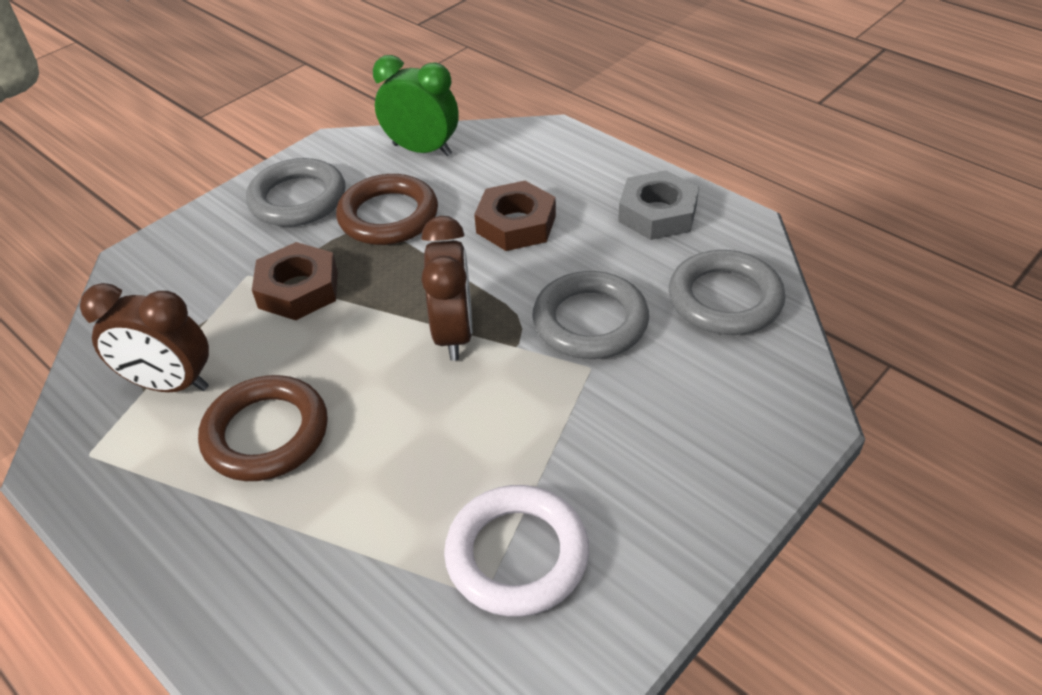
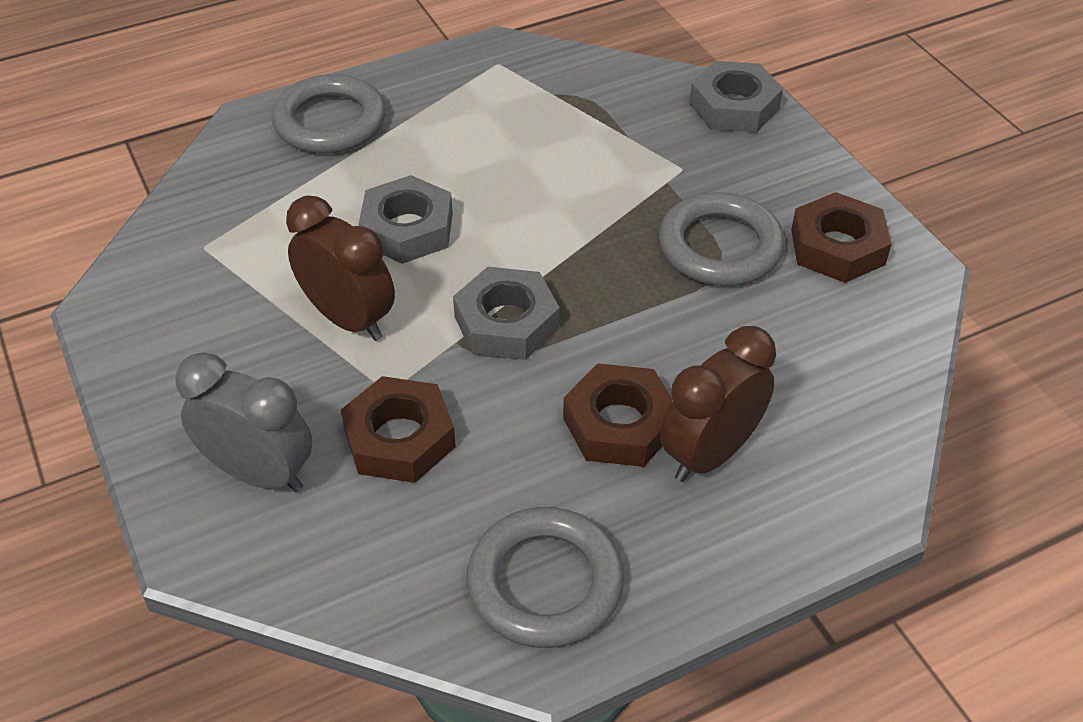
brown nut: 2 -> 3
brown ring: 2 -> 0
green clock: 1 -> 0
grey clock: 0 -> 1
grey nut: 1 -> 3
white ring: 1 -> 0

